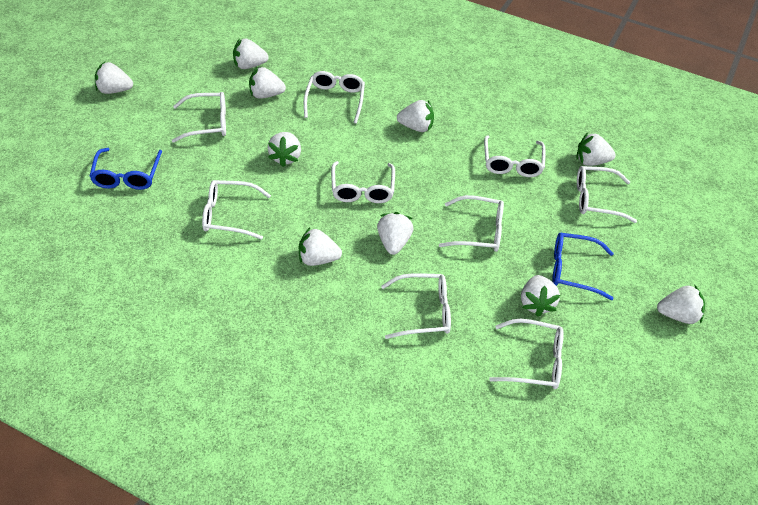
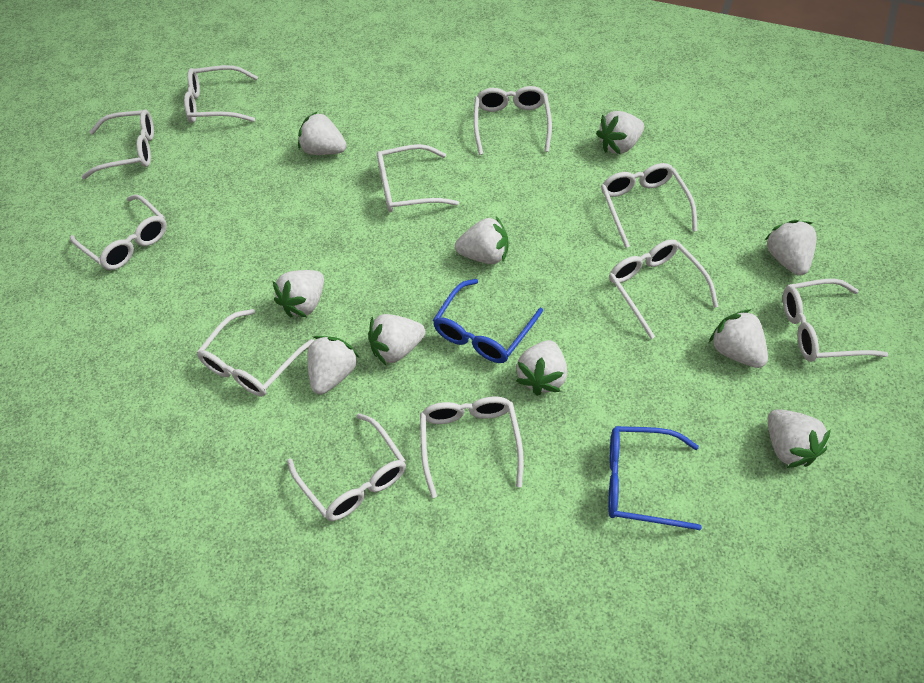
white glasses: 9 -> 11

